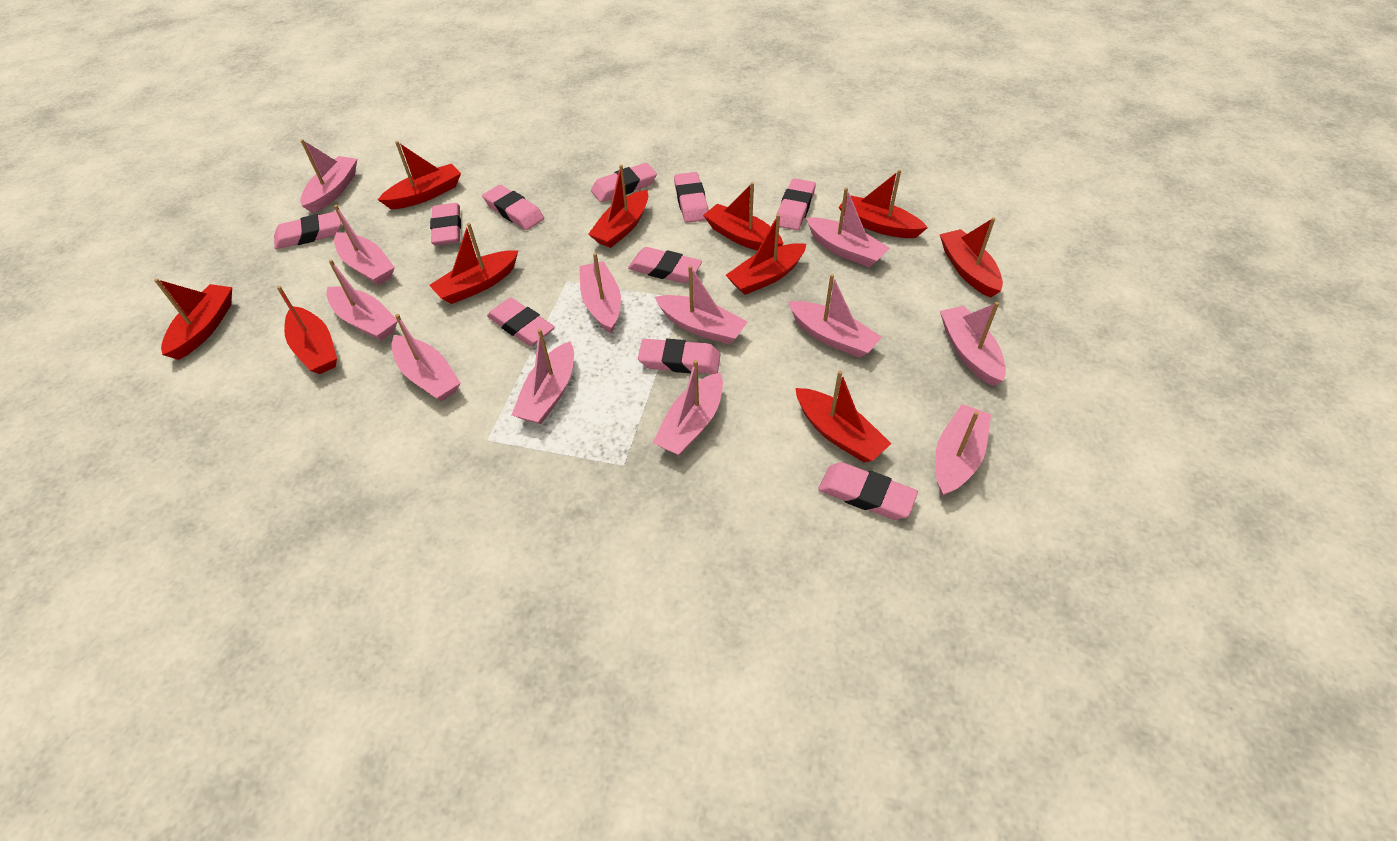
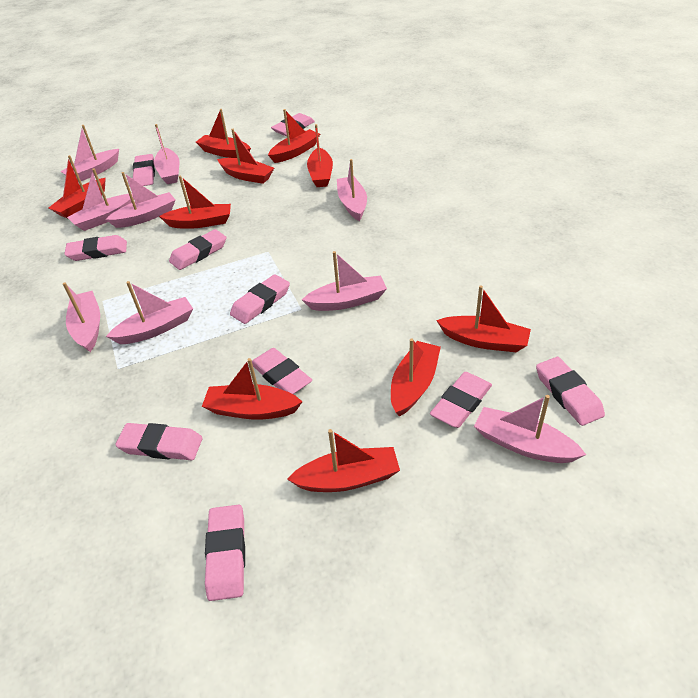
pink boat: 12 -> 9

